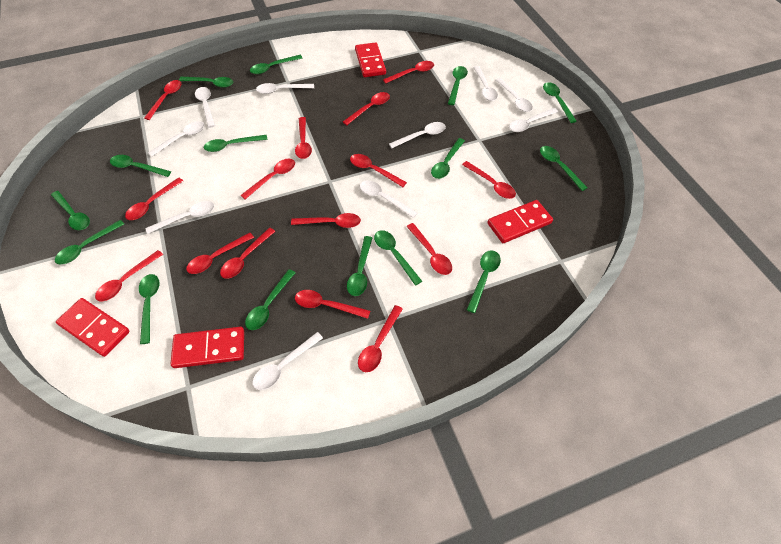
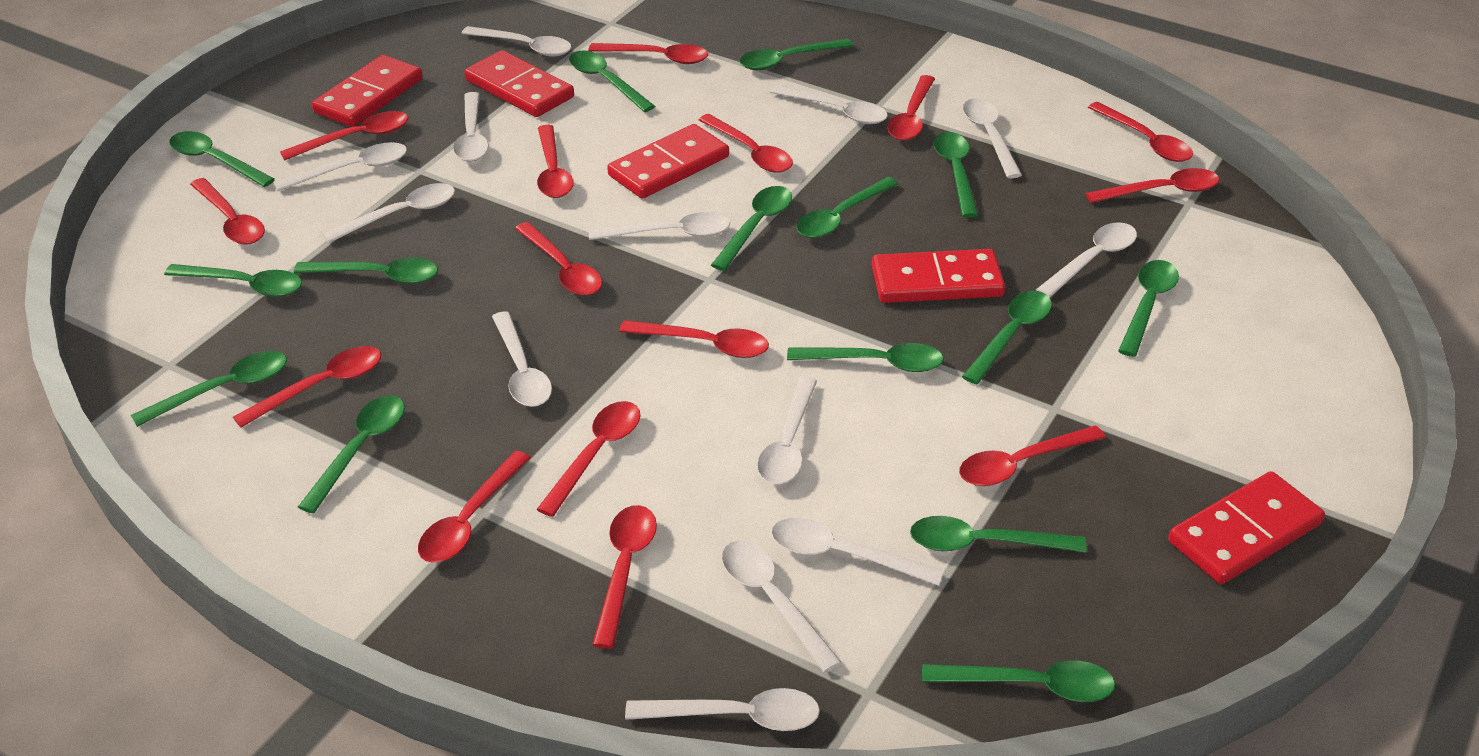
red domino: 4 -> 5
white spoon: 10 -> 13

